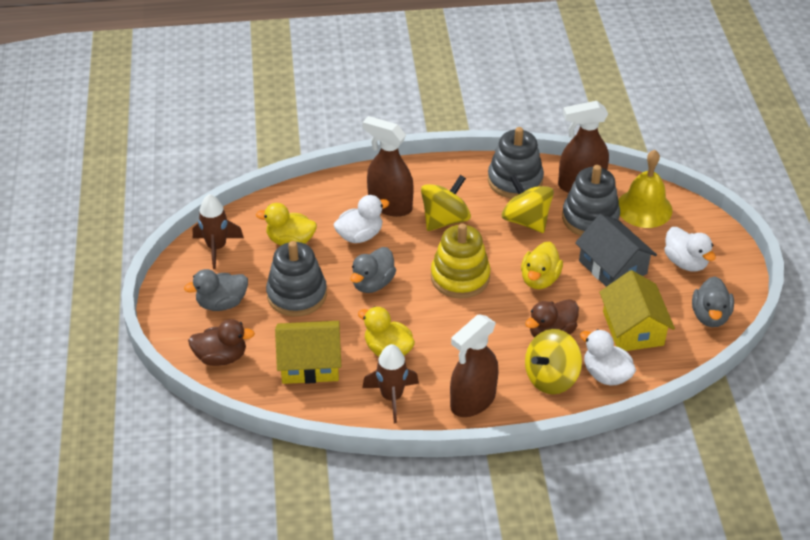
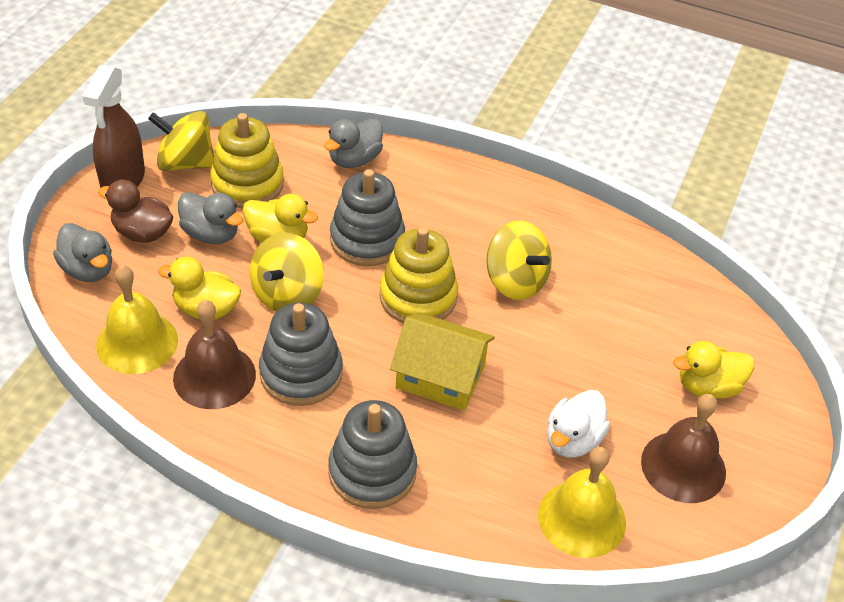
brown bell: 0 -> 2
brown duck: 2 -> 1
brown rocket: 2 -> 0
brown spray bottle: 3 -> 1
grey house: 1 -> 0
white duck: 3 -> 1
yellow bell: 1 -> 2
yellow house: 2 -> 1
yellow stacking toy: 1 -> 2

